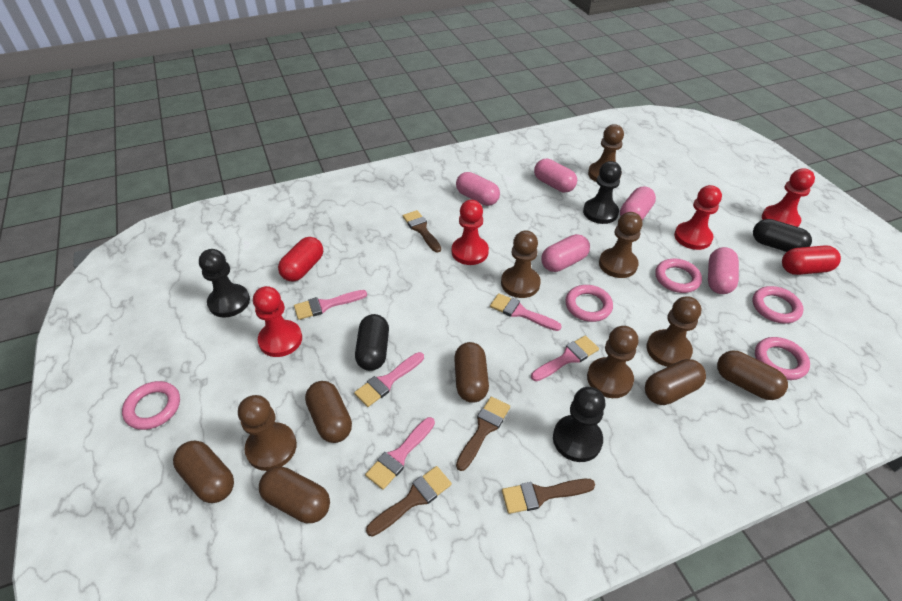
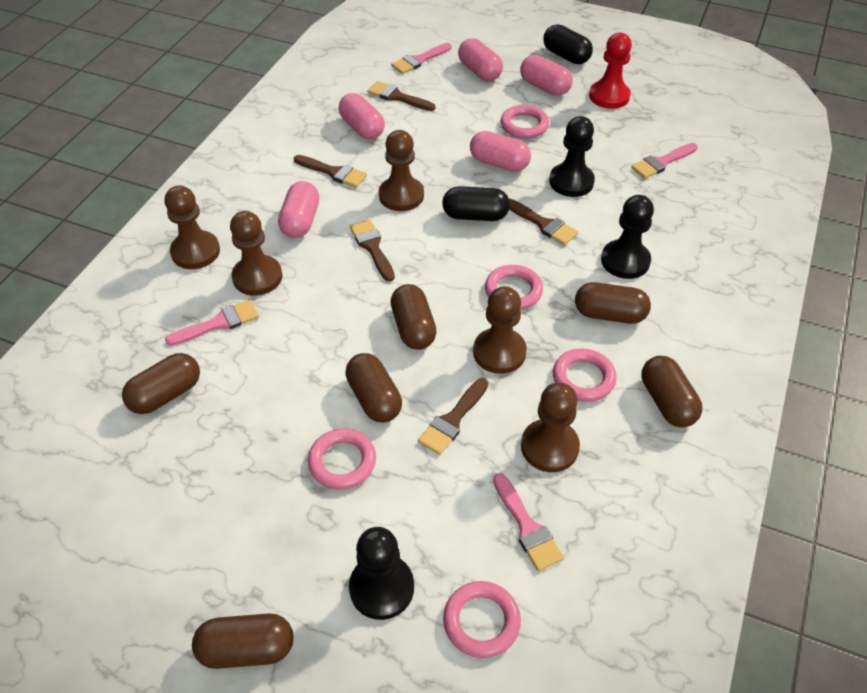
brown brush: 4 -> 5
brown pawn: 6 -> 5
pink brush: 5 -> 4
red capsule: 2 -> 0
red pawn: 4 -> 1

